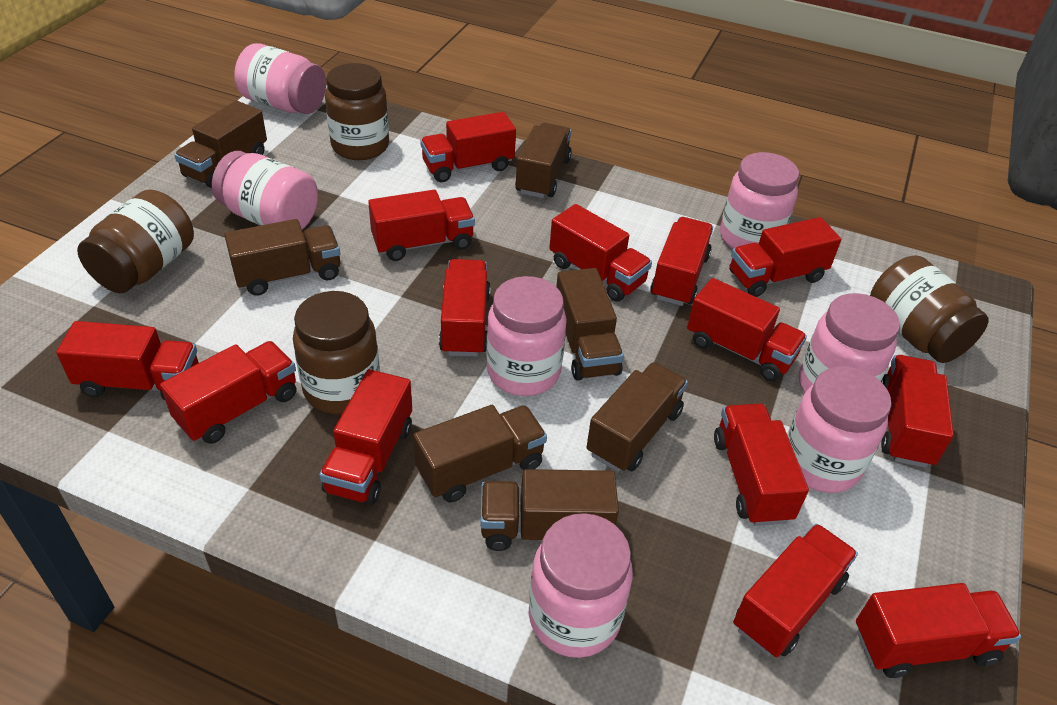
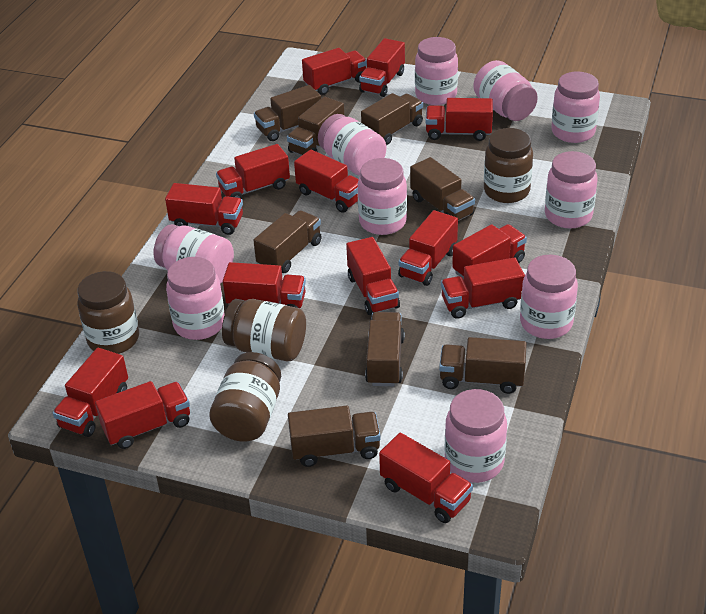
brown truck: 7 -> 8
pink jar: 7 -> 10

